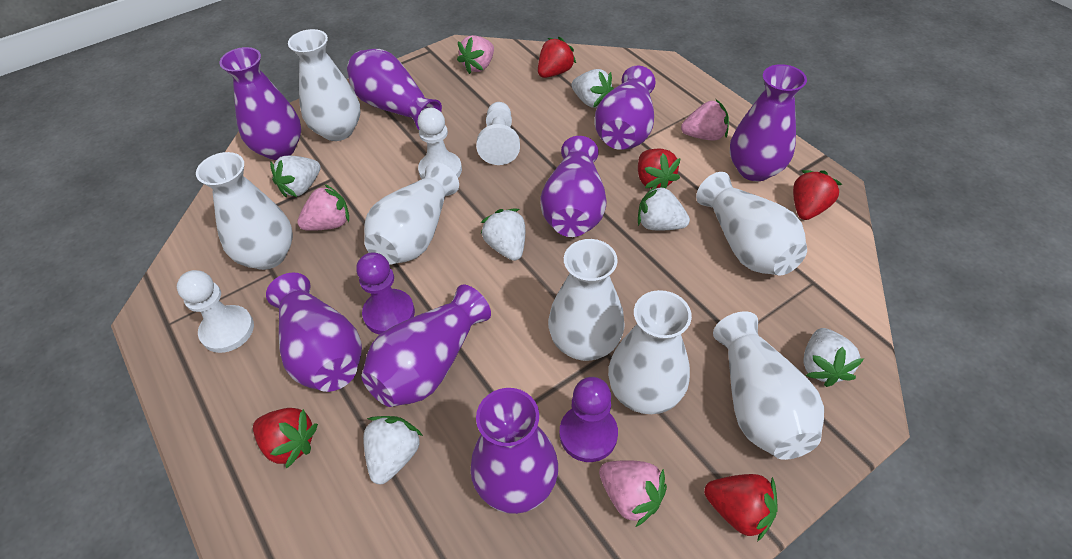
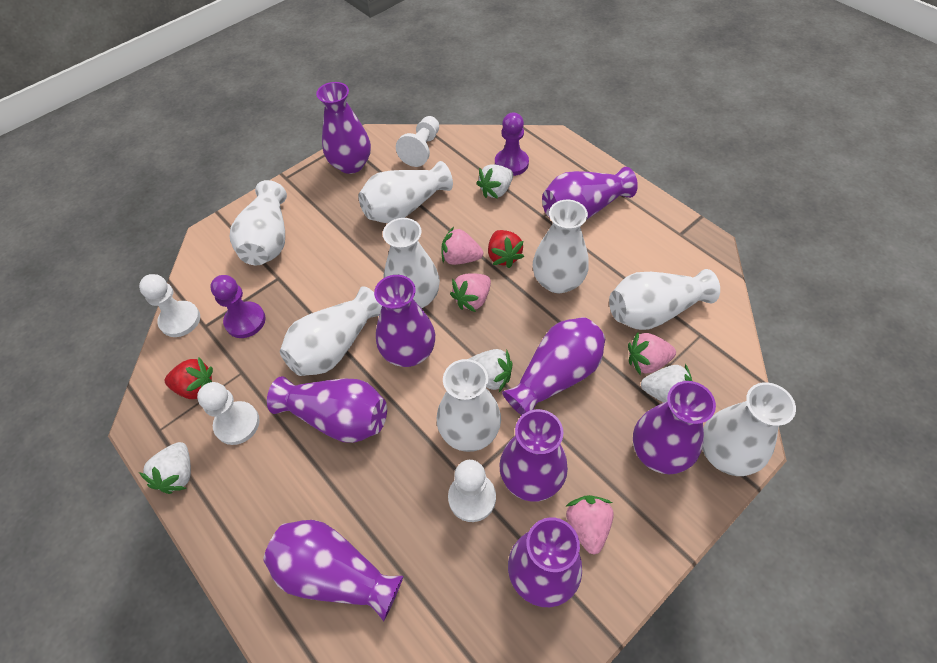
purple vase: 8 -> 9
red strawberry: 5 -> 2
white pawn: 3 -> 4
white strawberry: 6 -> 4
white vase: 7 -> 8

